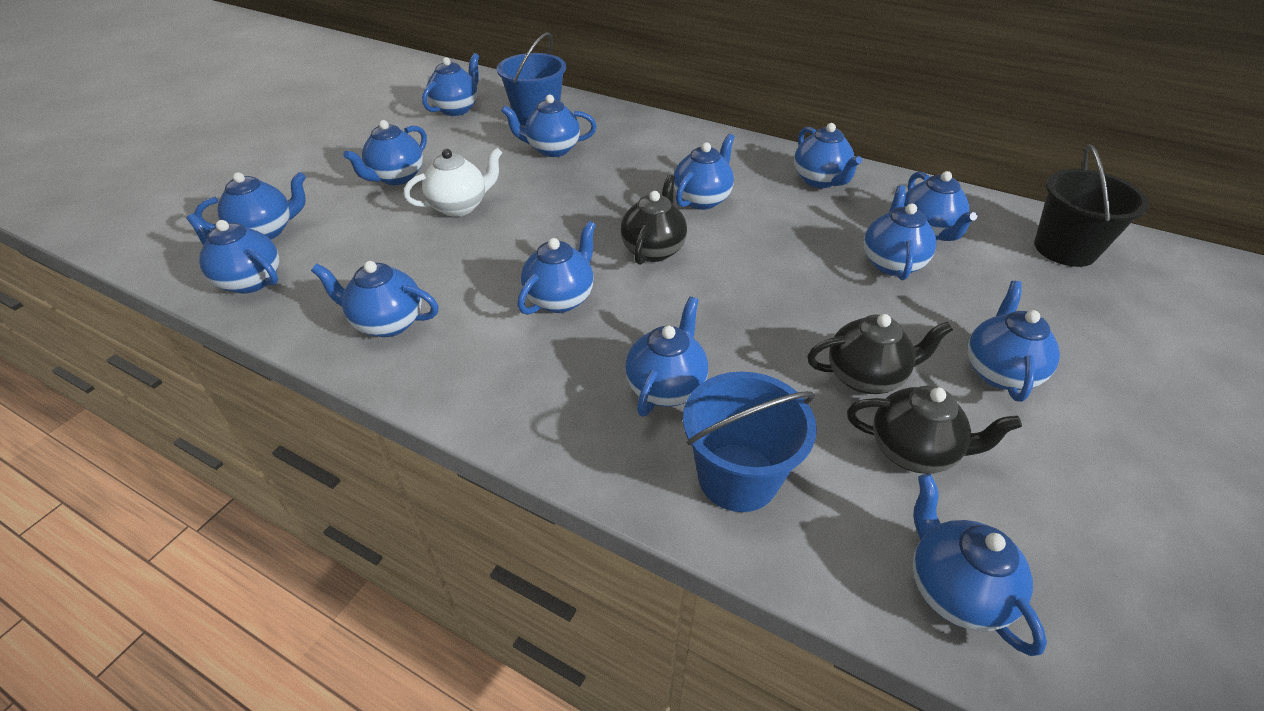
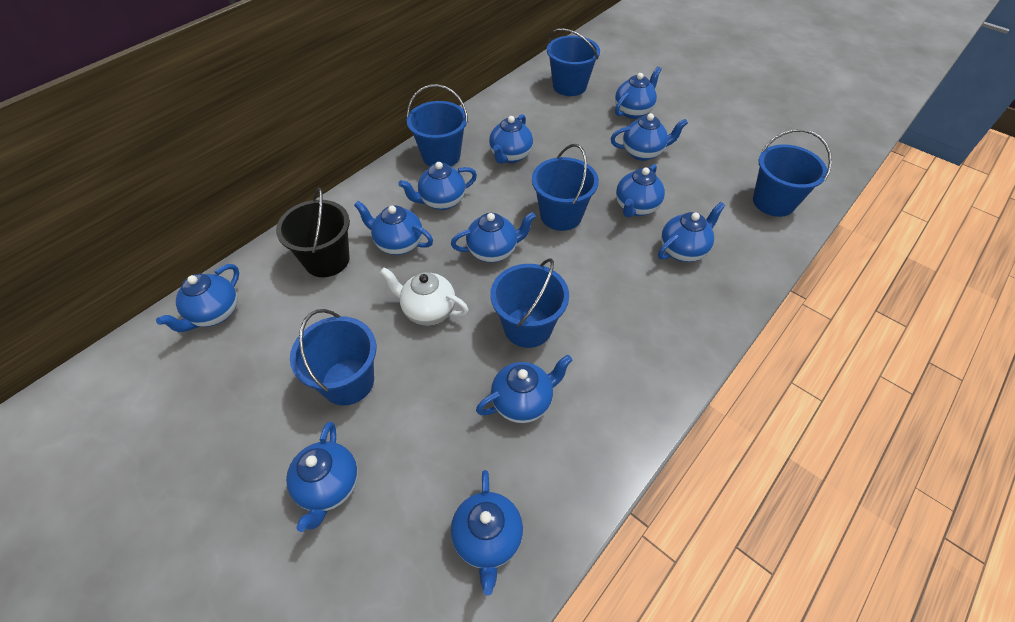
black teapot: 3 -> 0
blue bucket: 2 -> 6
blue teapot: 14 -> 12

